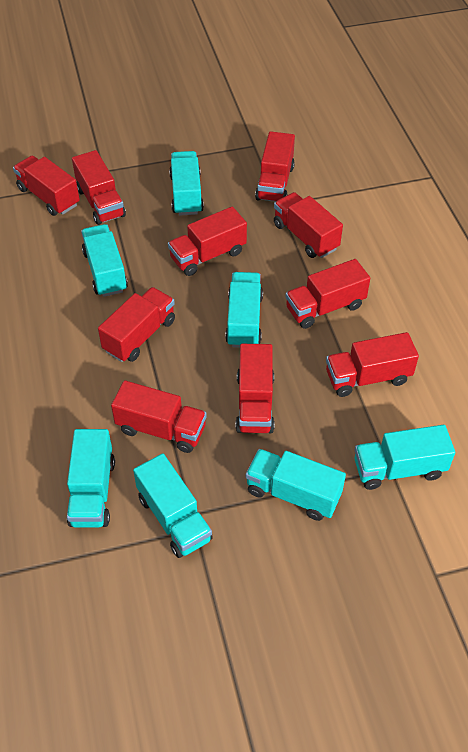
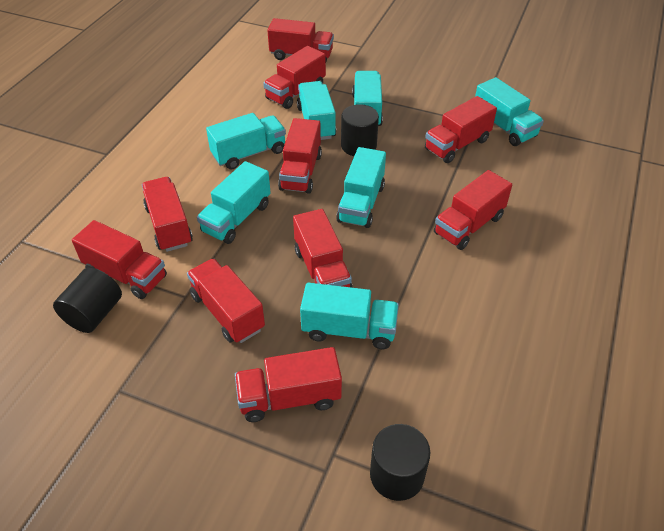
black cylinder: 0 -> 3

